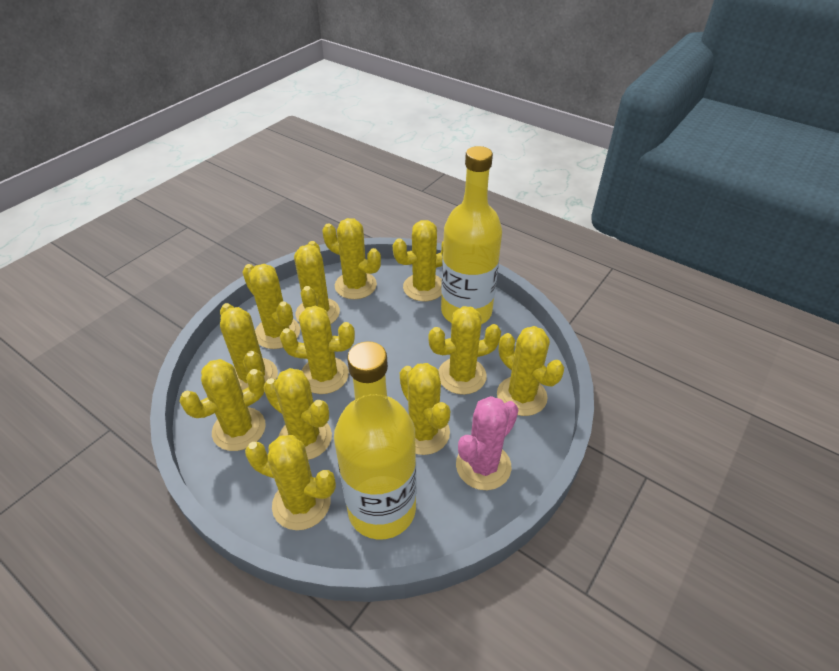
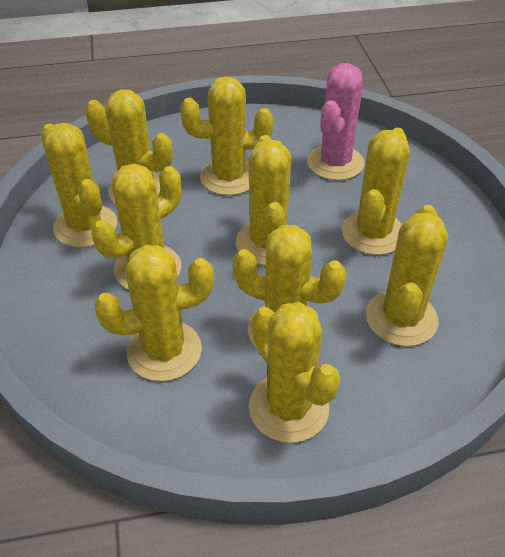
yellow bottle: 2 -> 0
yellow cactus: 12 -> 10

